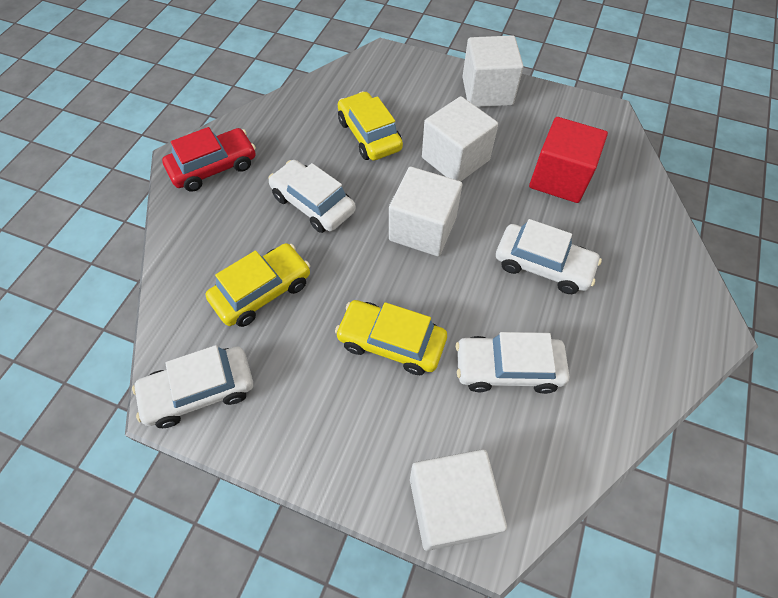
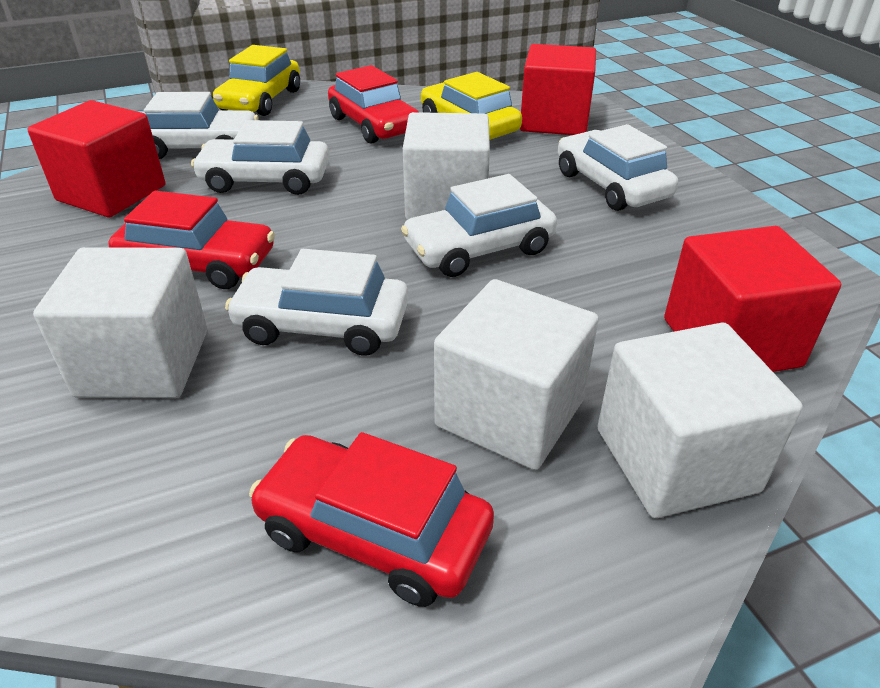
red car: 1 -> 3
red cube: 1 -> 3
white car: 4 -> 5
yellow car: 3 -> 2

